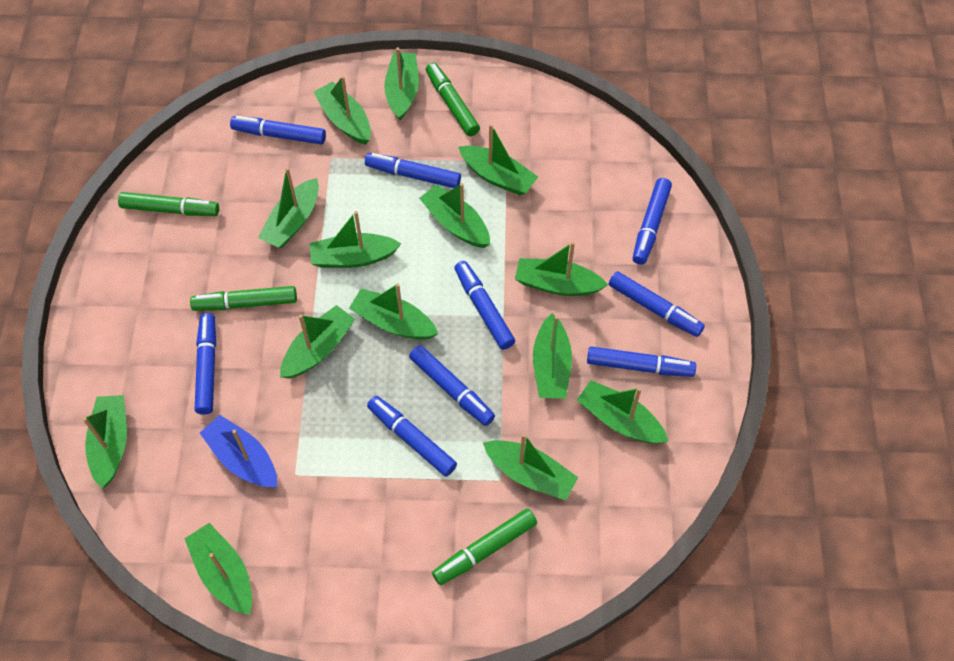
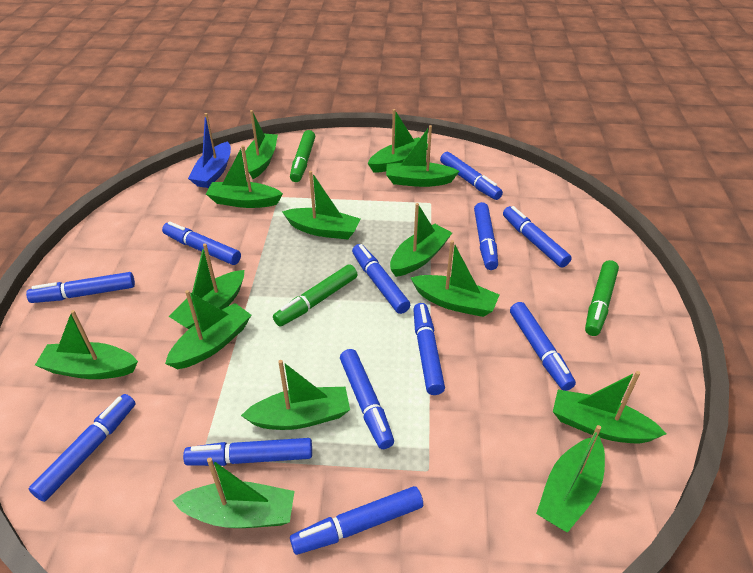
blue marker: 9 -> 12
green marker: 4 -> 3

